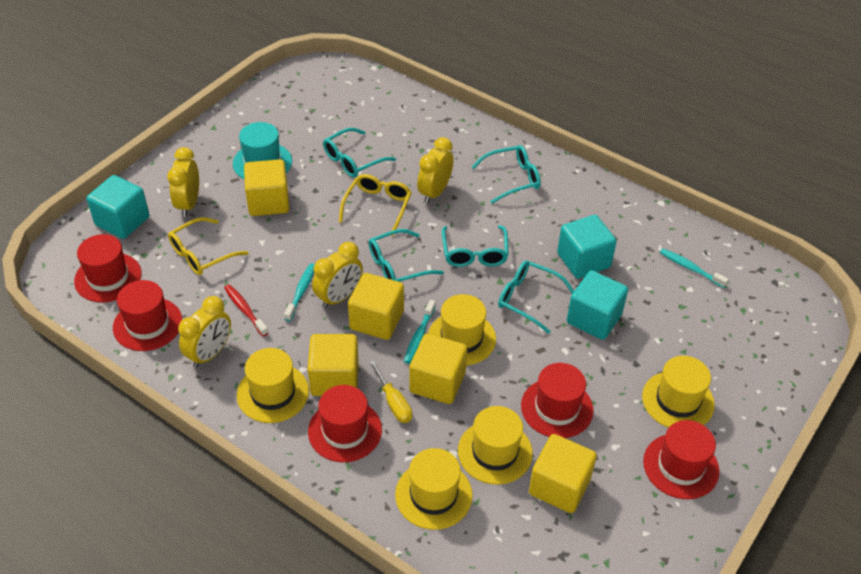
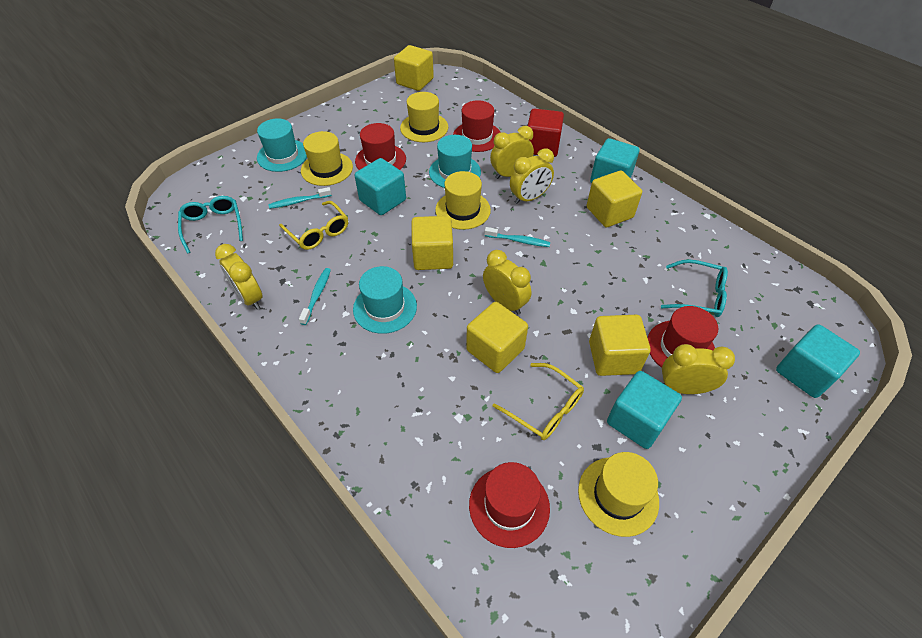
red cube: 0 -> 1
red hat: 5 -> 4
red toothbrush: 1 -> 0
turquoise cube: 3 -> 4
turquoise glasses: 5 -> 2
turquoise hat: 1 -> 3
yellow clock: 4 -> 5
yellow hat: 5 -> 4
yellow screwdriver: 1 -> 0

